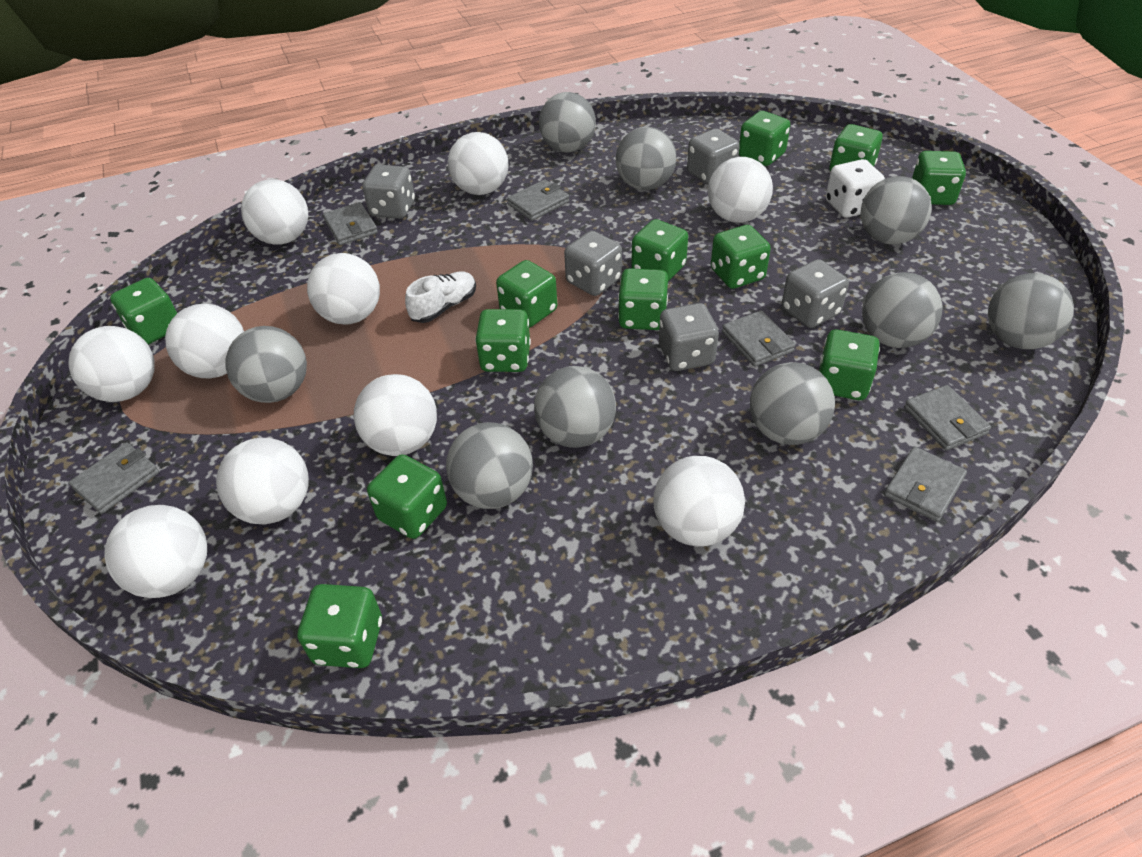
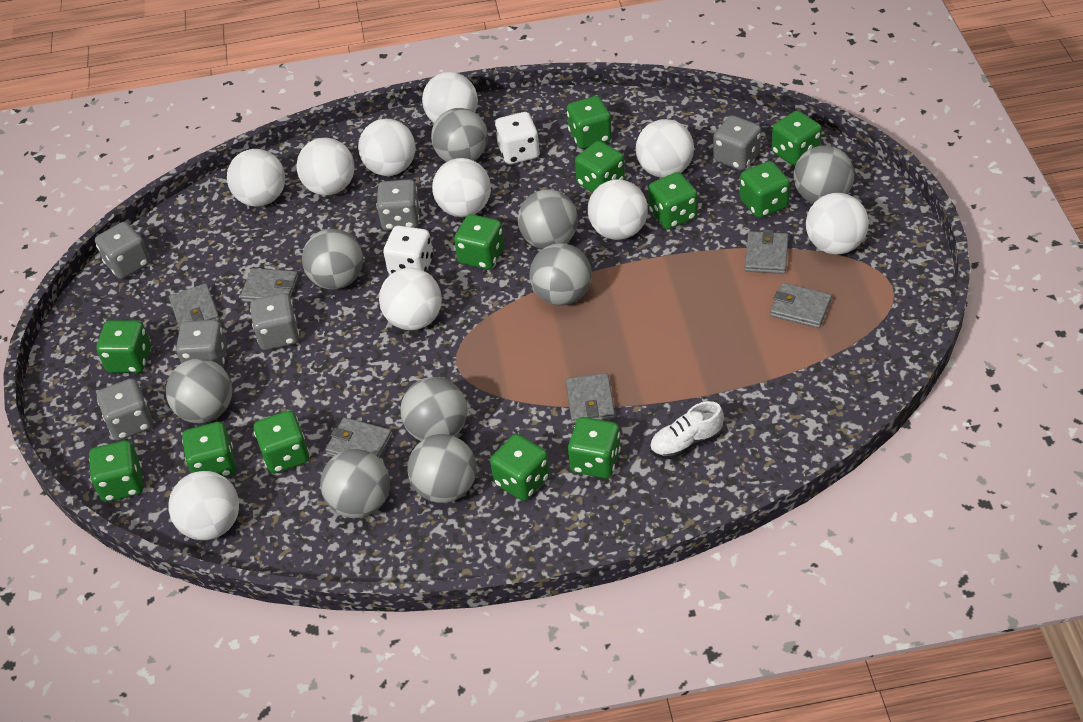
grey dice: 5 -> 6
white dice: 1 -> 2

